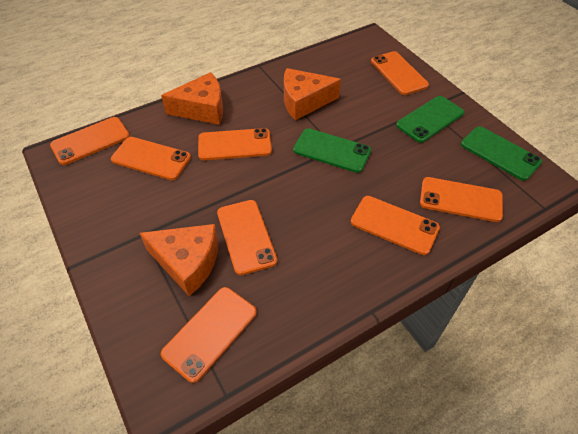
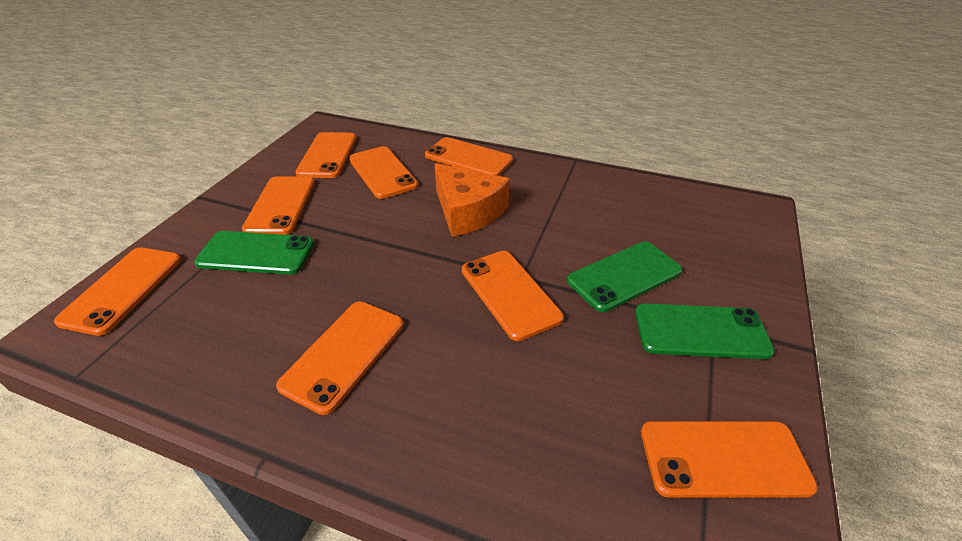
orange cheese: 3 -> 1

